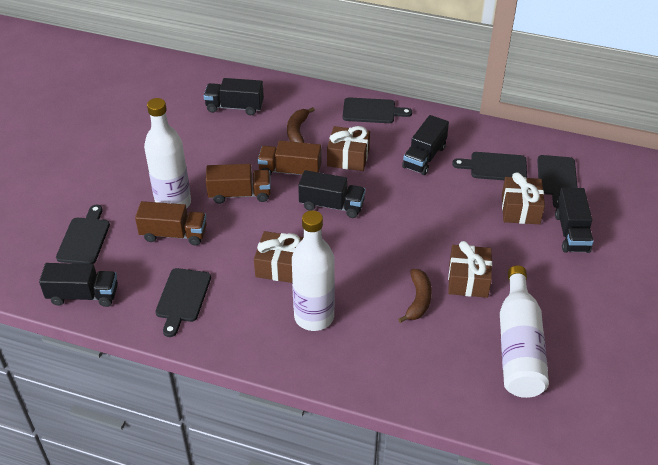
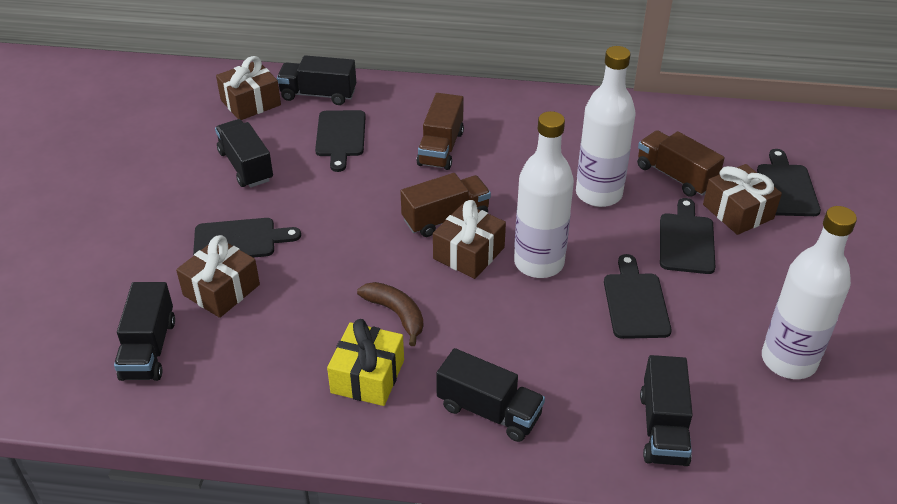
brown banana: 2 -> 1
yellow gift: 0 -> 1

